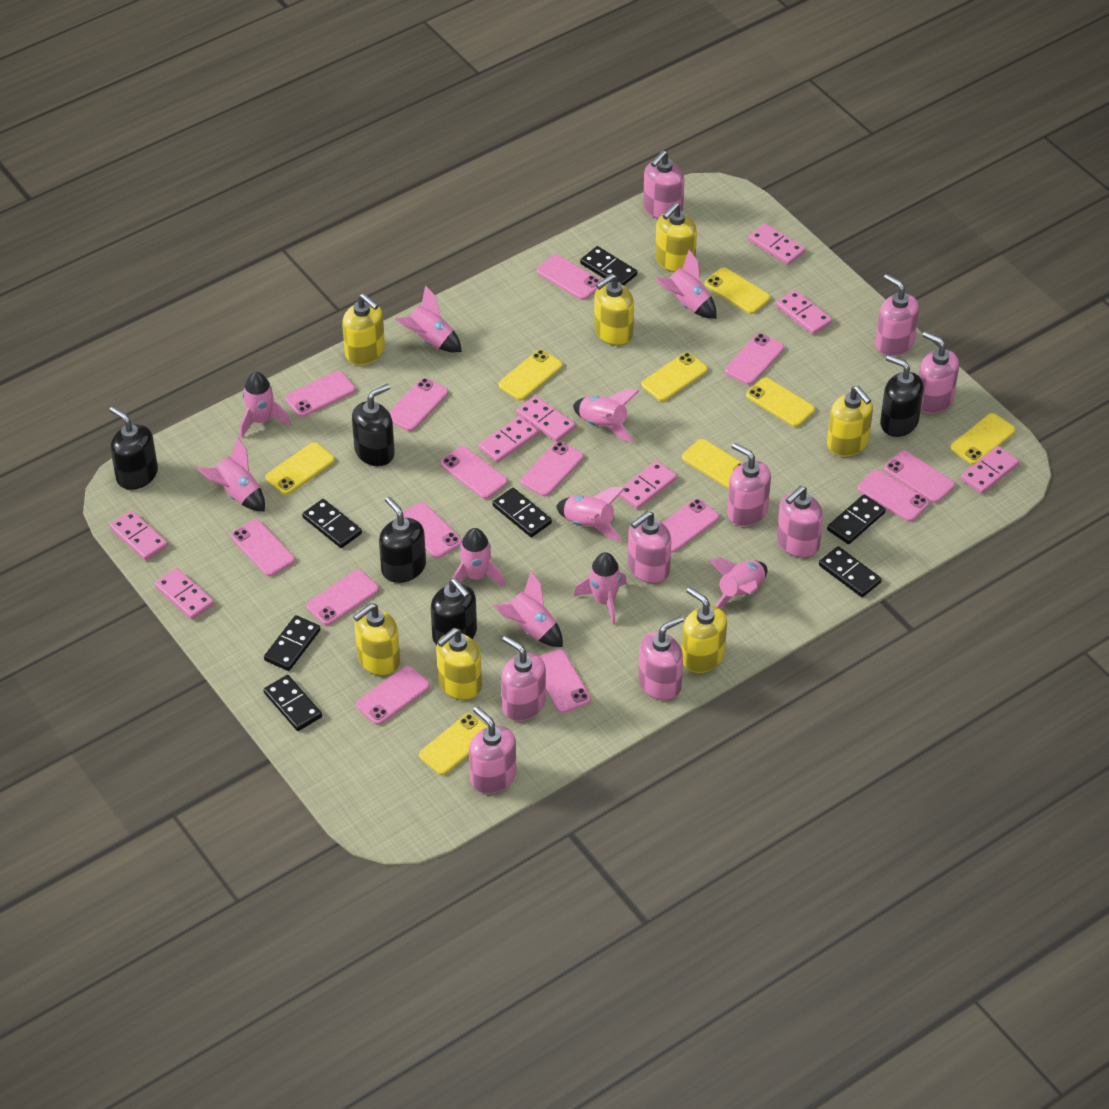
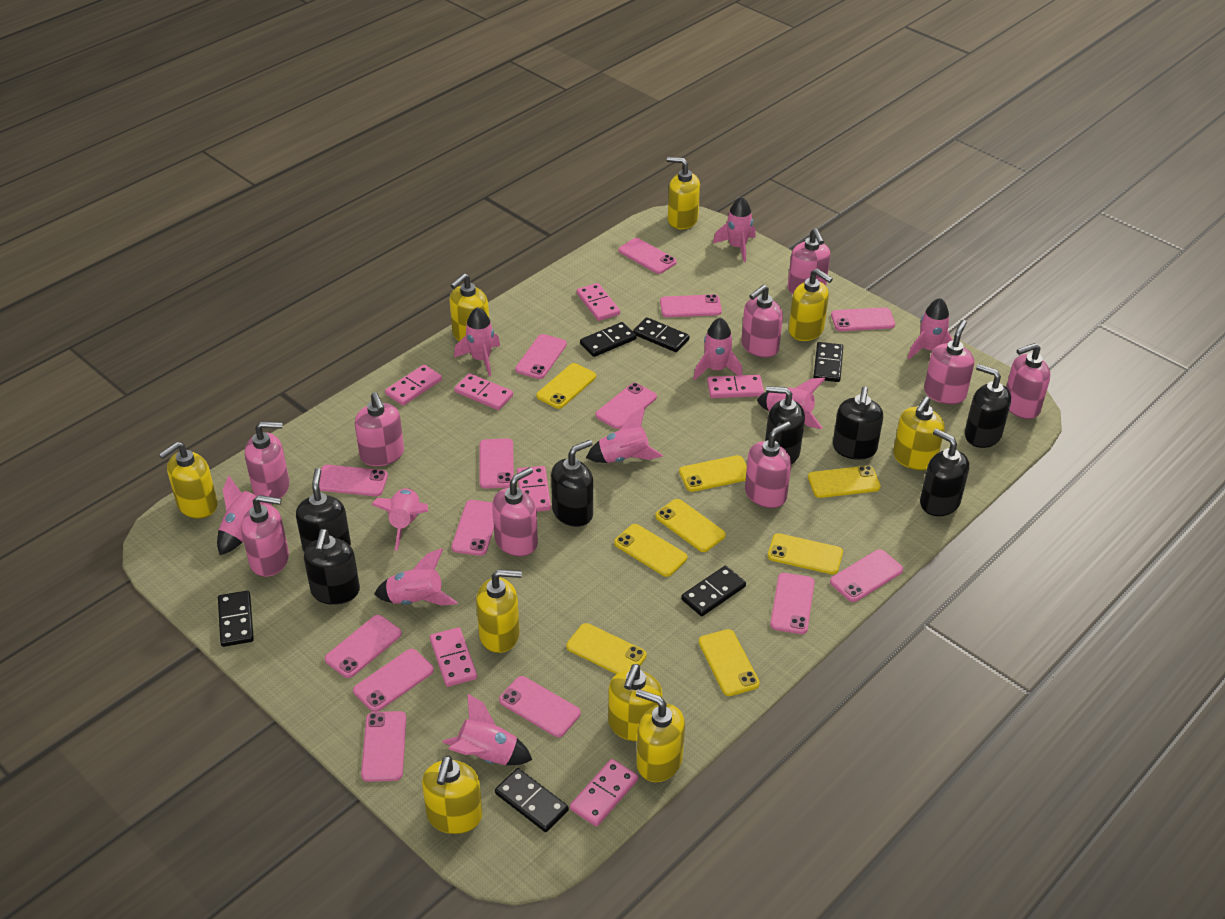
black domino: 7 -> 6
black soap dispenser: 5 -> 7
pink domino: 8 -> 7
yellow soap dispenser: 7 -> 9

